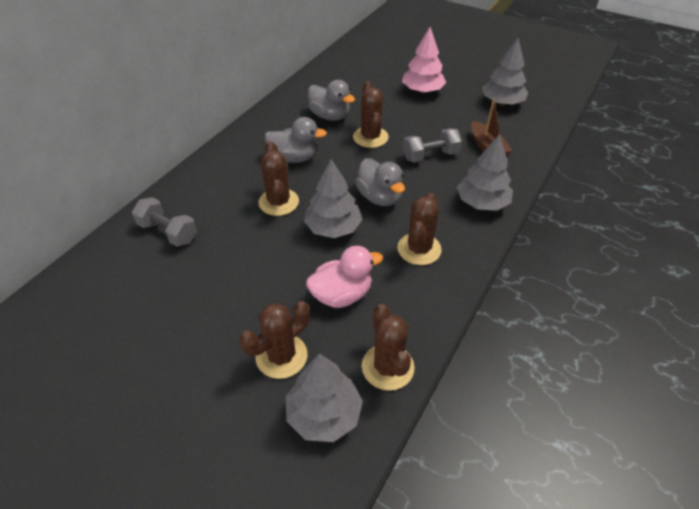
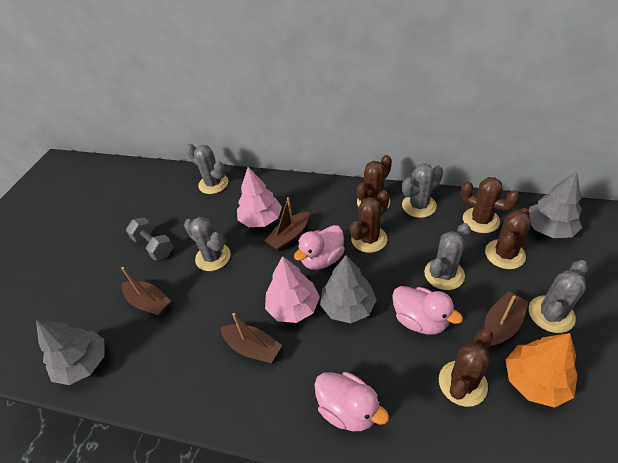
brown boat: 1 -> 4
grey cactus: 0 -> 5
grey duck: 3 -> 0
grey dumbbell: 2 -> 1
grey tree: 4 -> 3
orange tree: 0 -> 1
pink duck: 1 -> 3
pink tree: 1 -> 2

